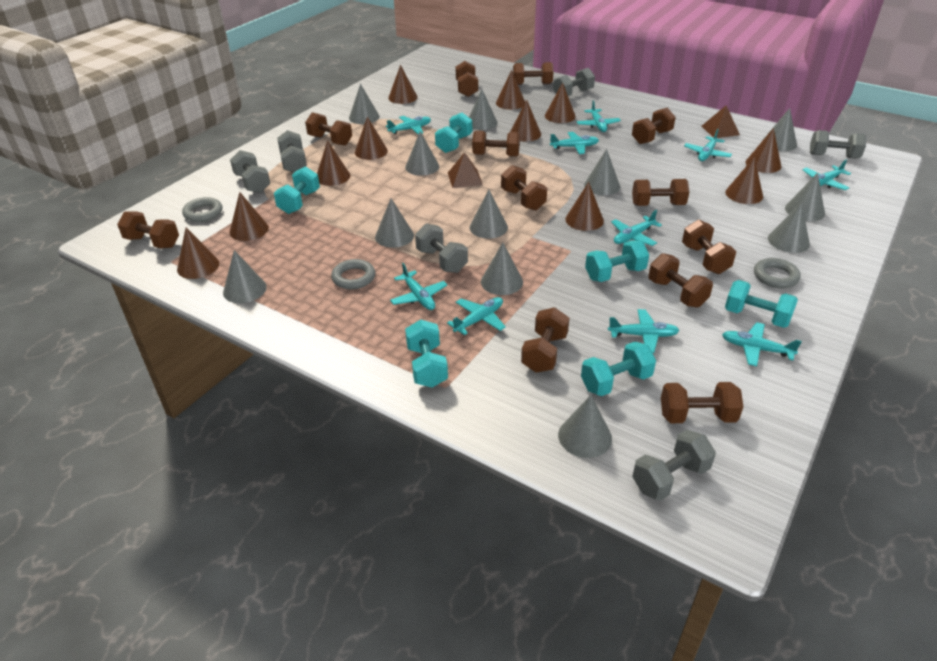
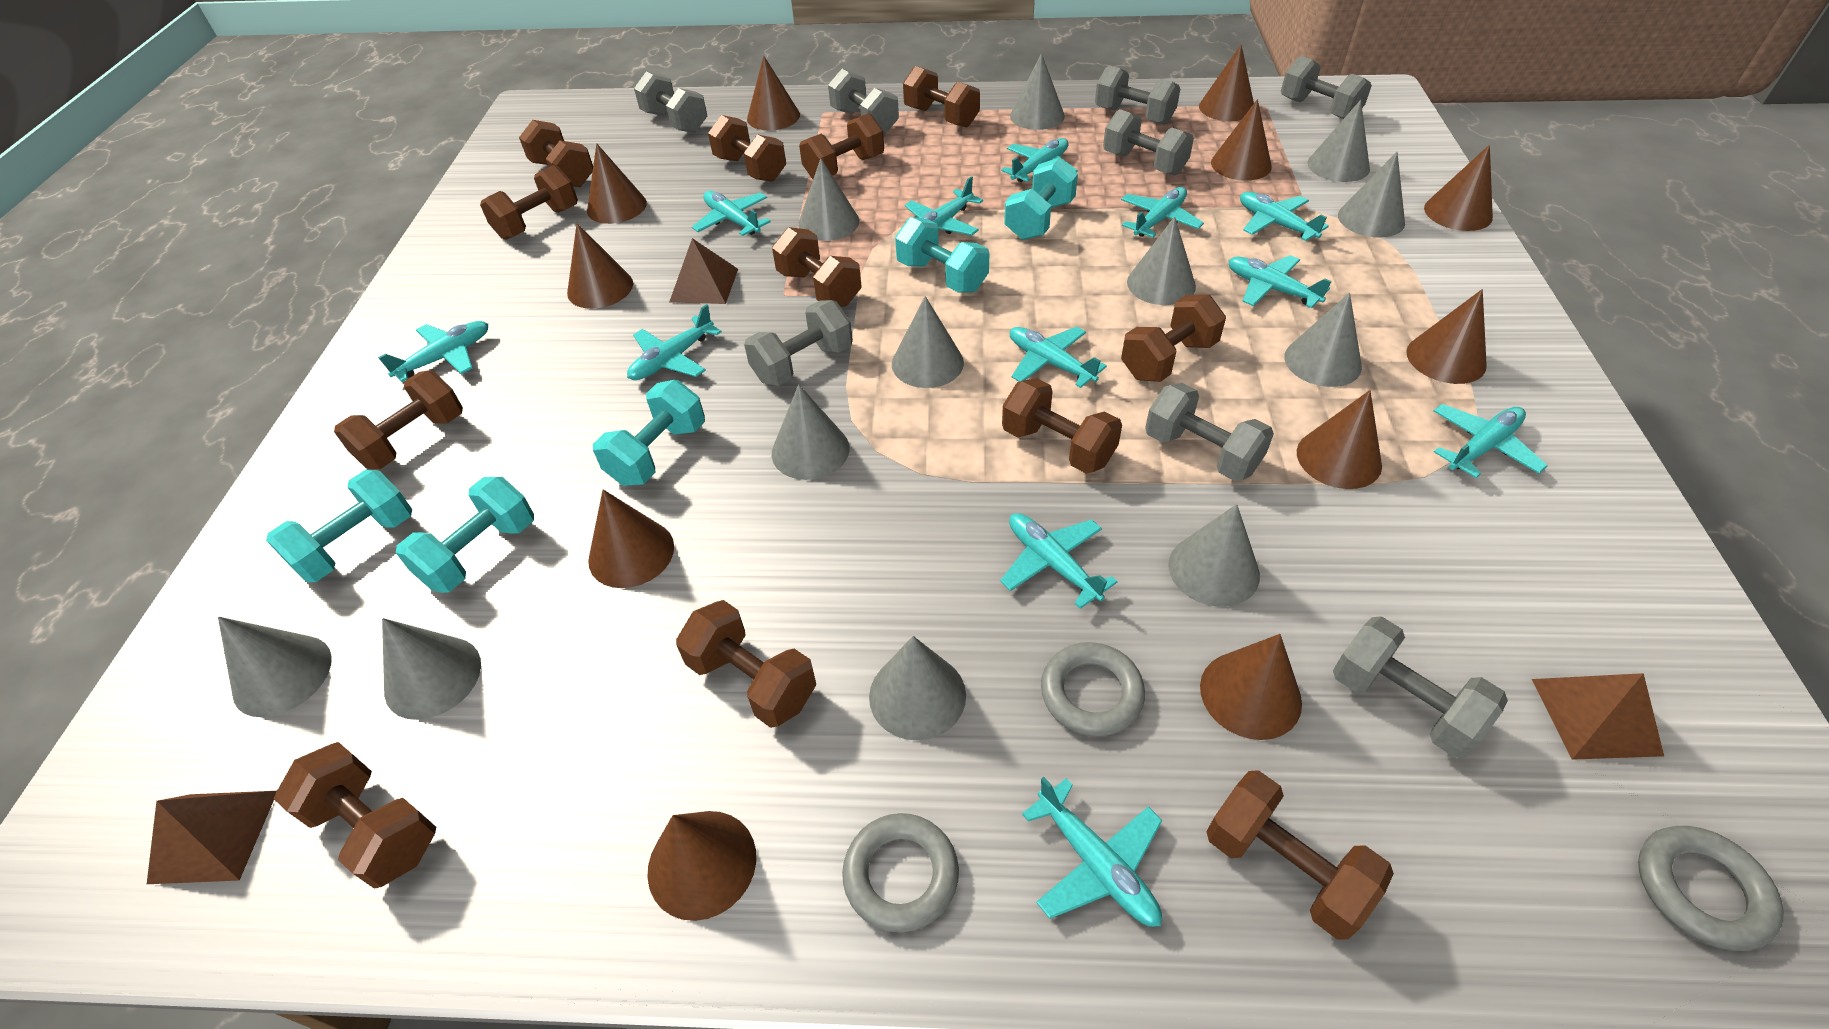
brown pyramid: 2 -> 3
grey dumbbell: 6 -> 8
turquoise dumbbell: 6 -> 5
turquoise plane: 10 -> 12

